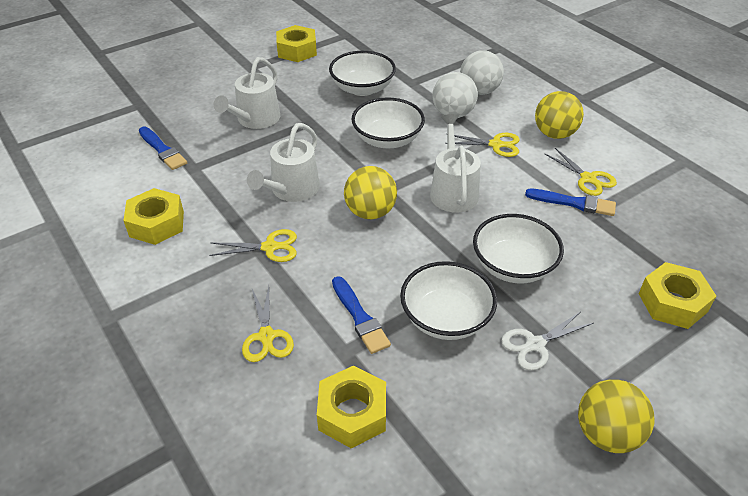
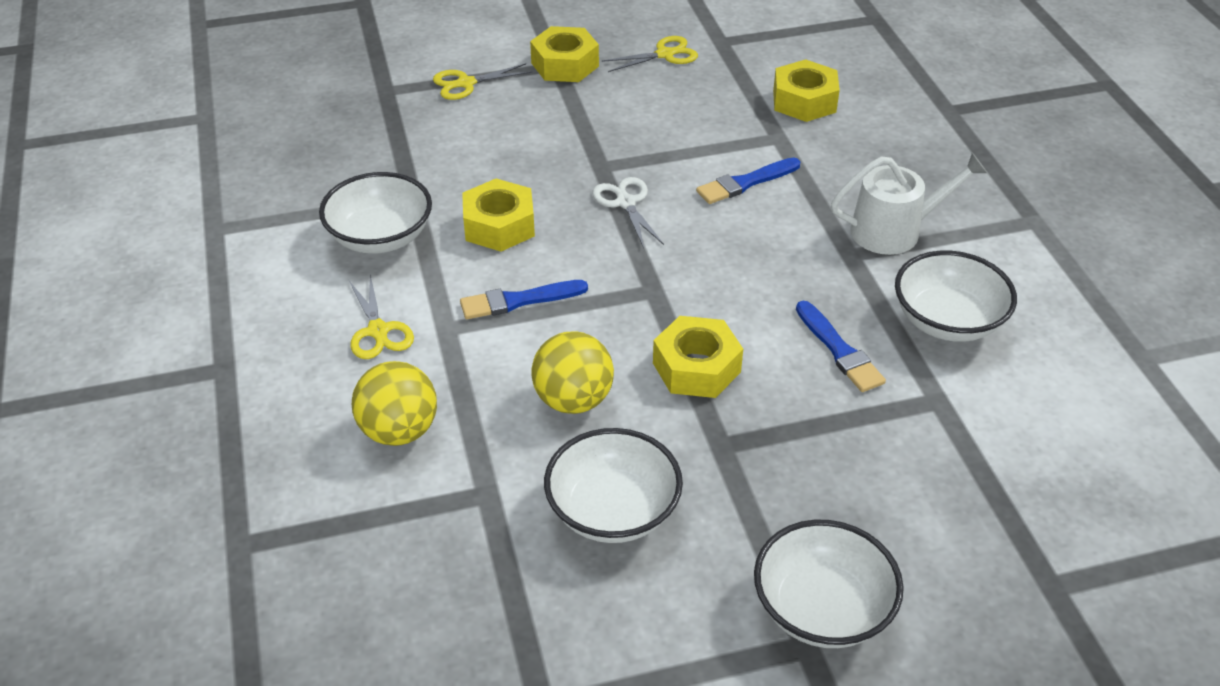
white ball: 2 -> 0
white watering can: 3 -> 1
yellow ball: 3 -> 2
yellow scissors: 4 -> 3

